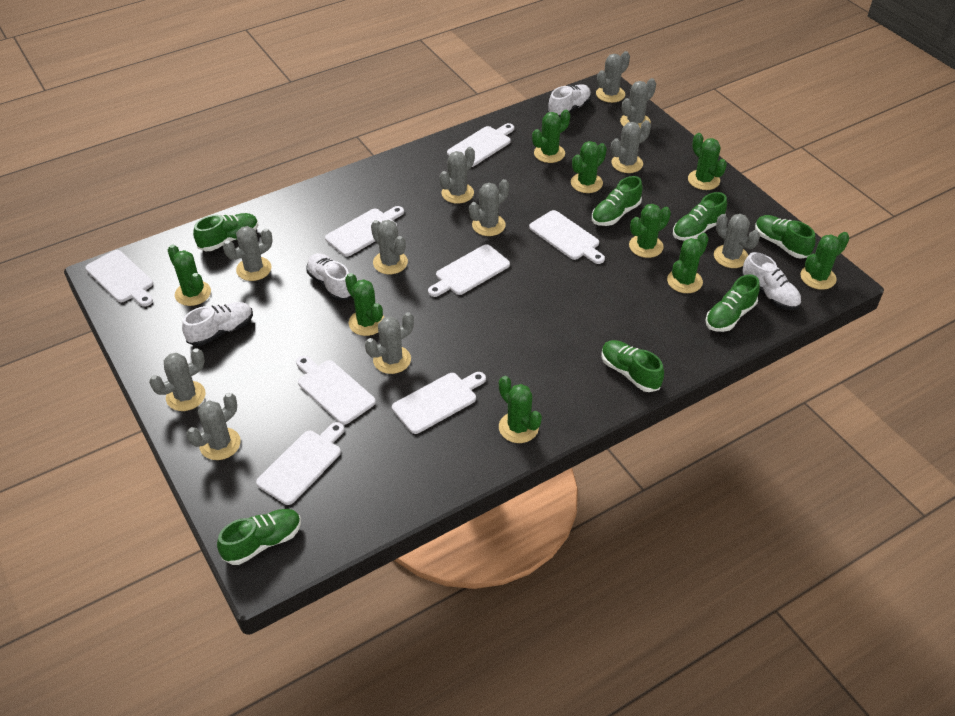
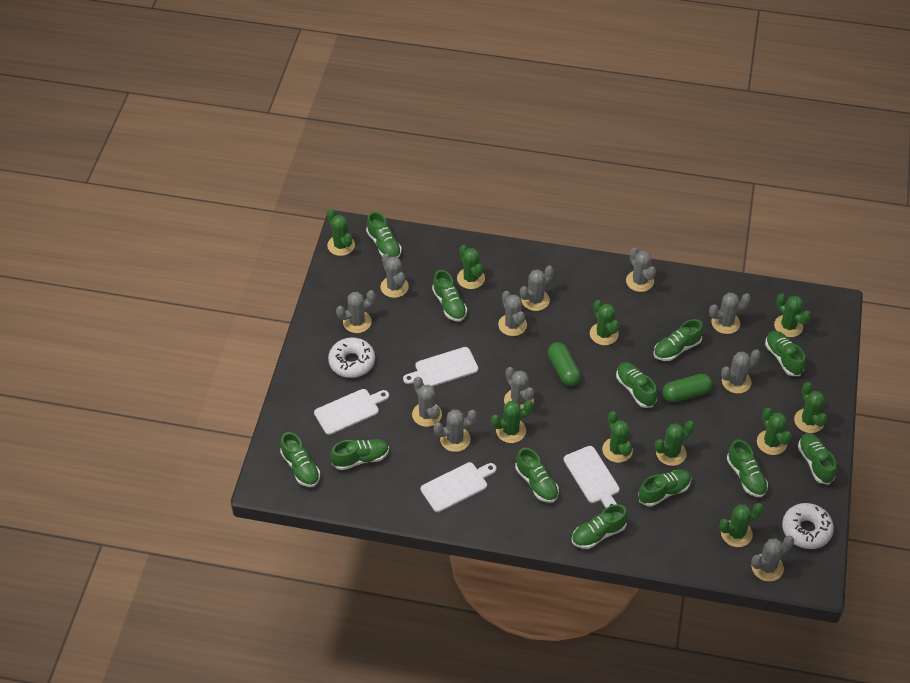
green cactus: 9 -> 10
green capsule: 0 -> 2
green shoe: 7 -> 12
white cutting board: 8 -> 4
white donut: 0 -> 2
white shoe: 4 -> 0

